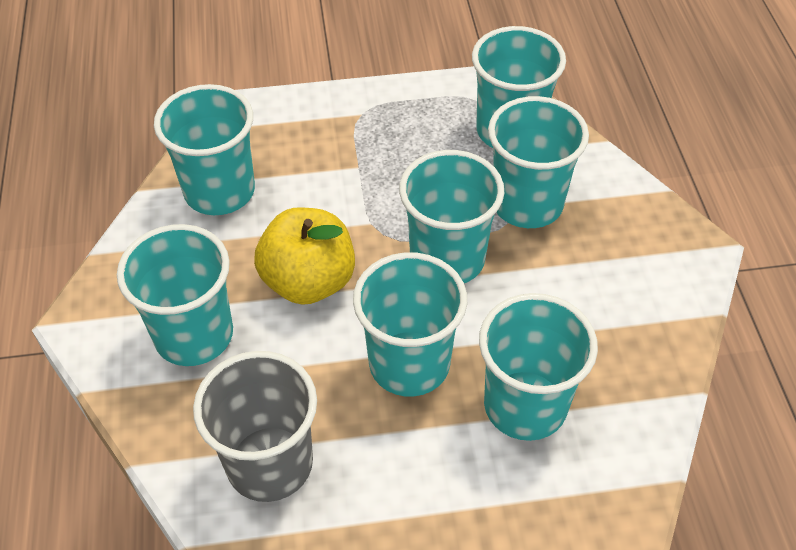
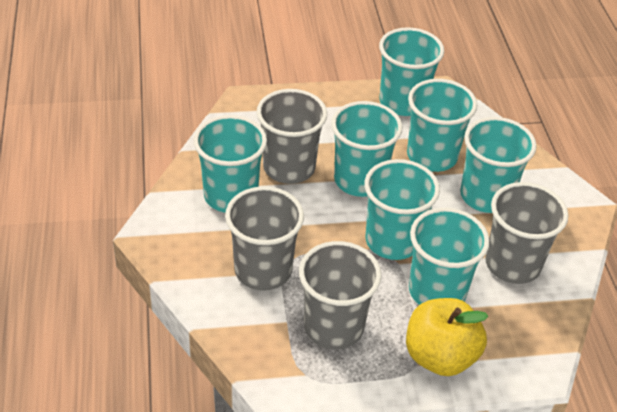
grey cup: 1 -> 4

